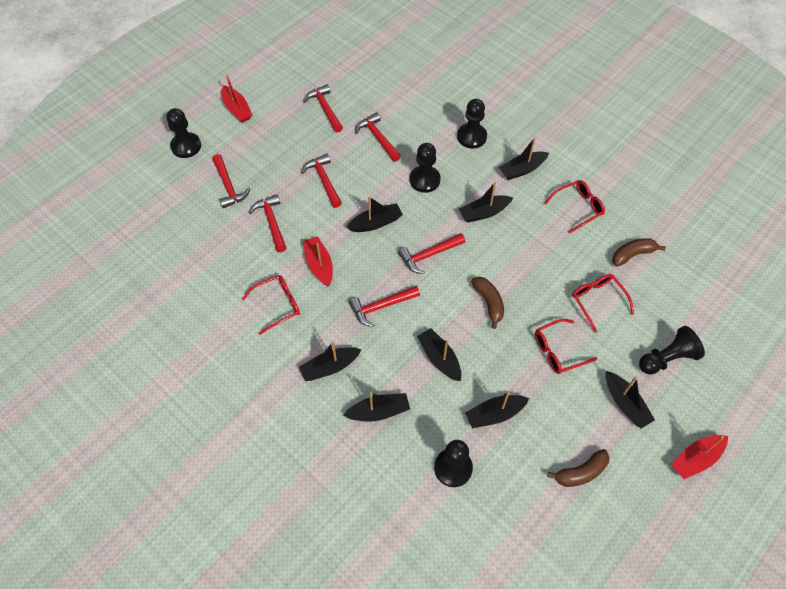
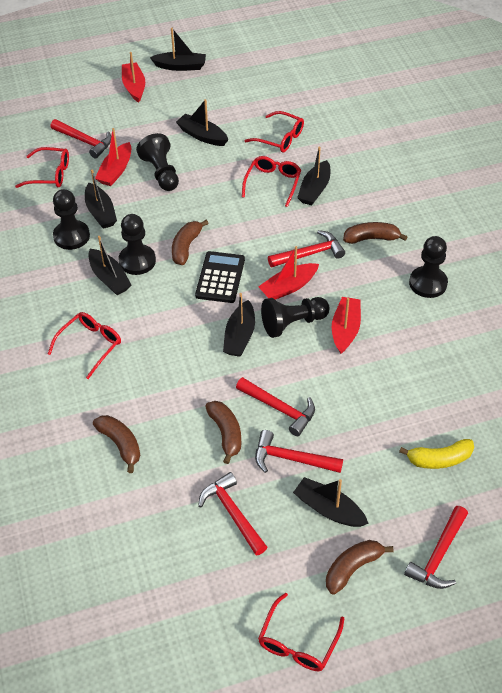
black boat: 8 -> 7
black calculator: 0 -> 1
brown banana: 3 -> 5
red boat: 3 -> 4
red glasses: 4 -> 5
red hammer: 7 -> 6
yellow banana: 0 -> 1

